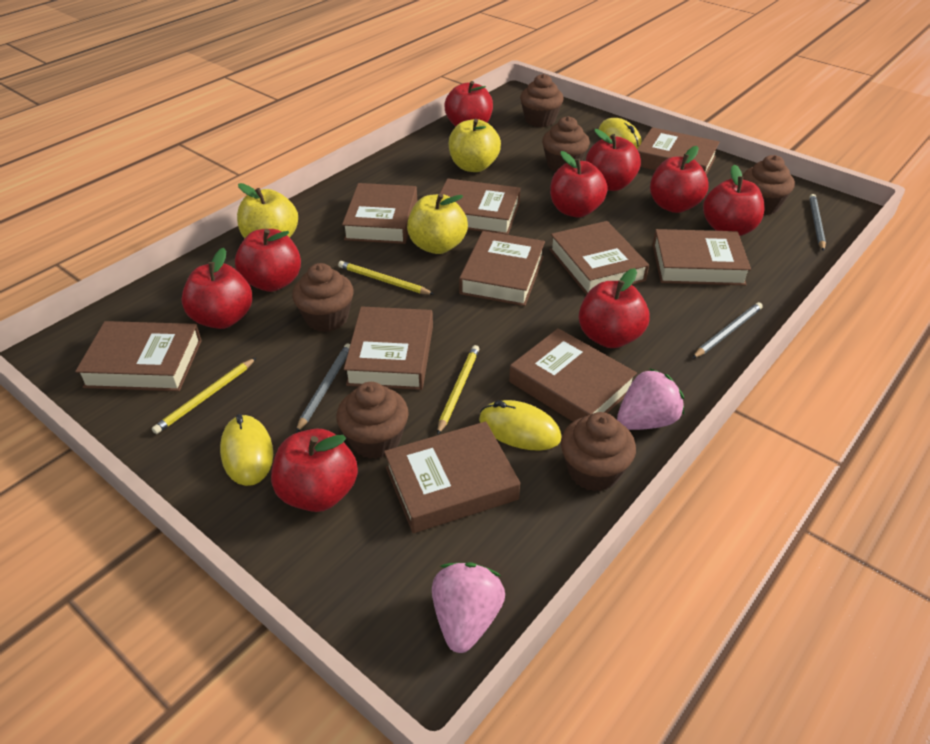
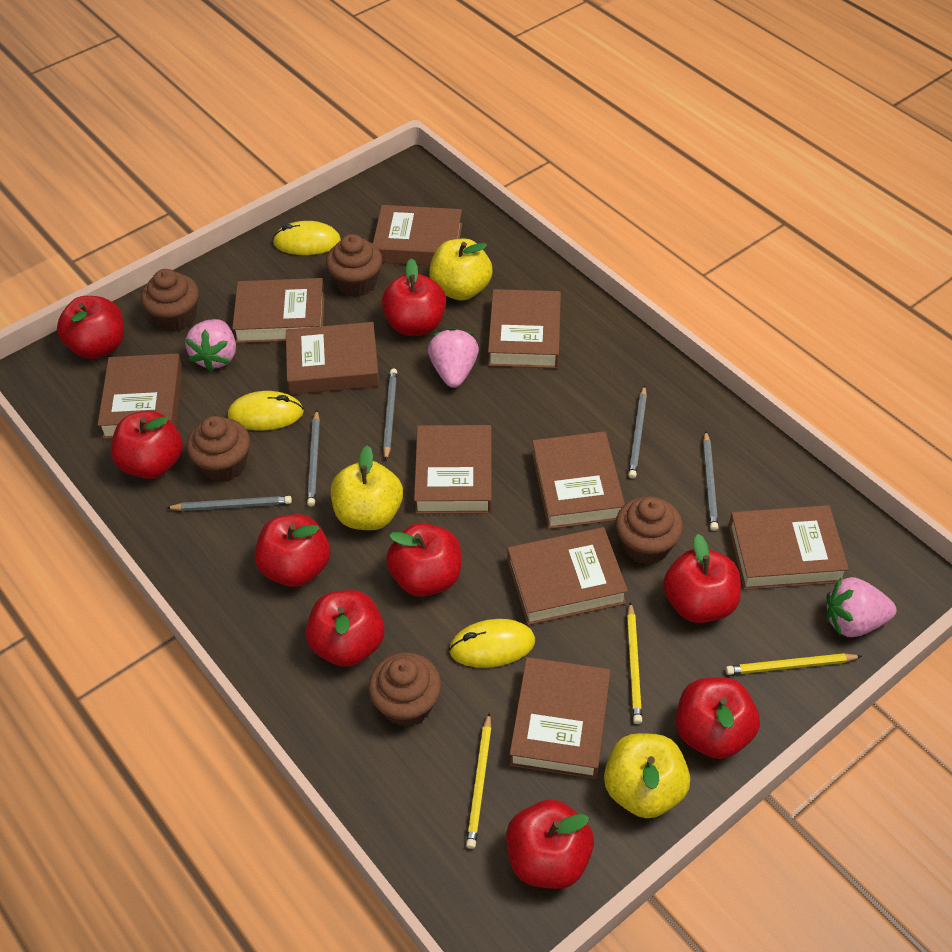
brown cupcake: 6 -> 5
grey pencil: 3 -> 5
pink strawberry: 2 -> 3

